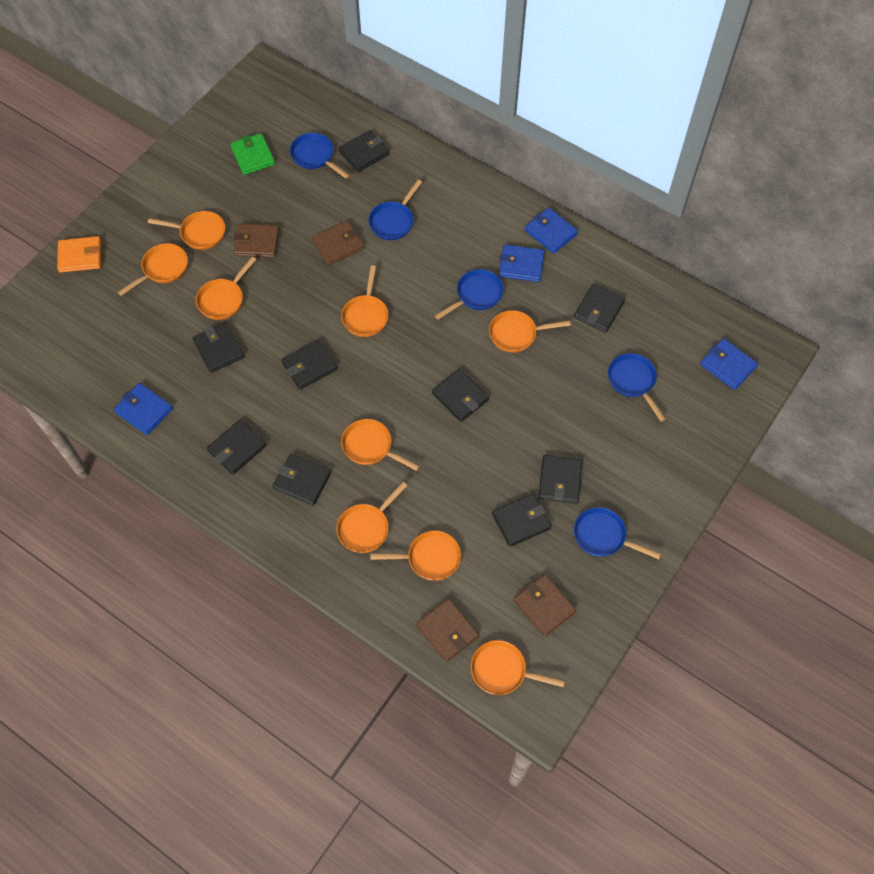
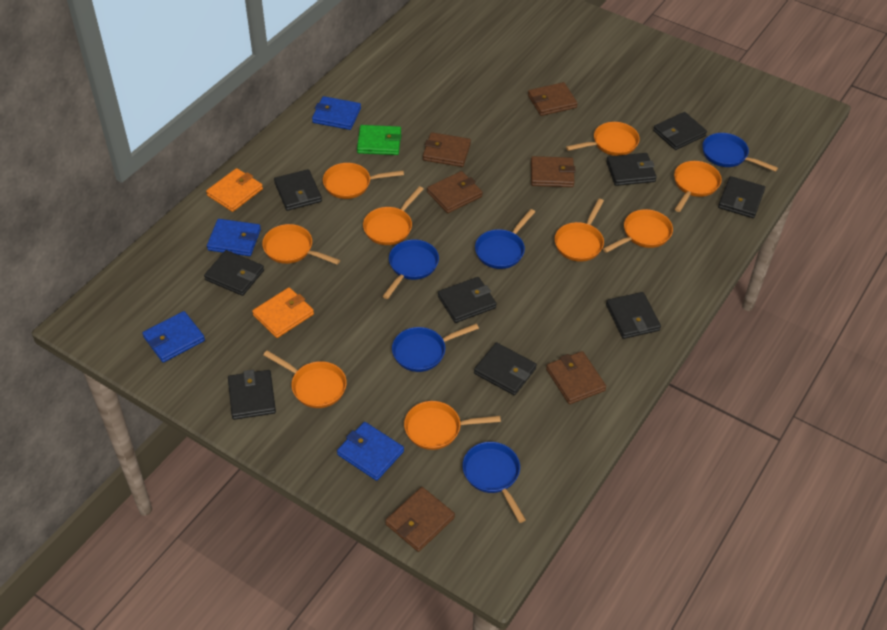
brown wallet: 4 -> 6
orange wallet: 1 -> 2

